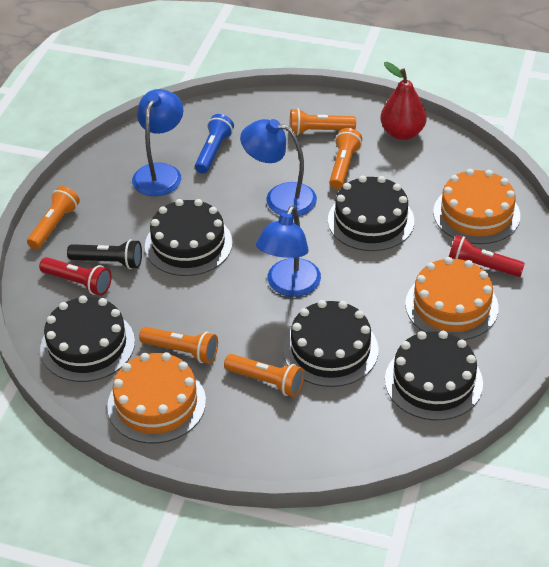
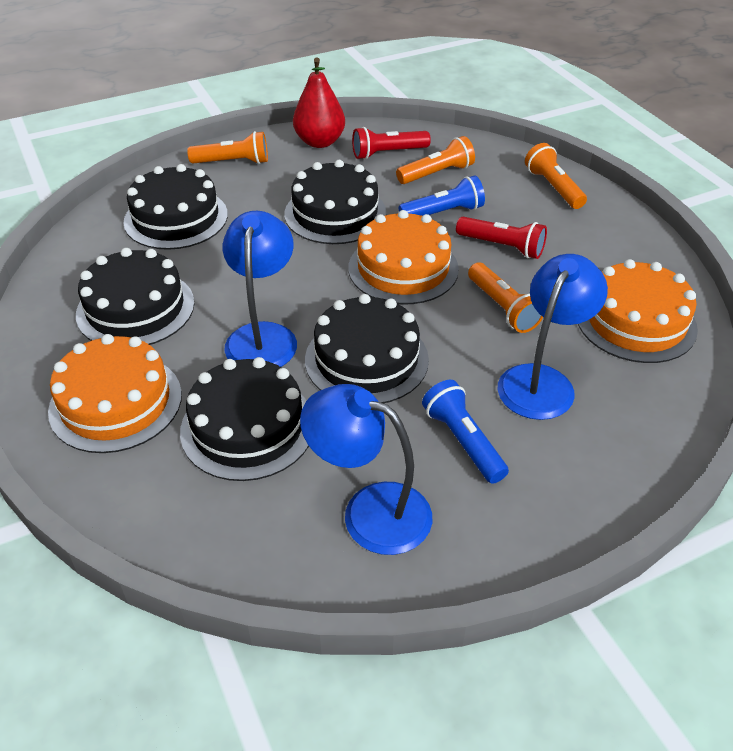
black flashlight: 1 -> 0
blue flashlight: 1 -> 2
orange flashlight: 5 -> 4

